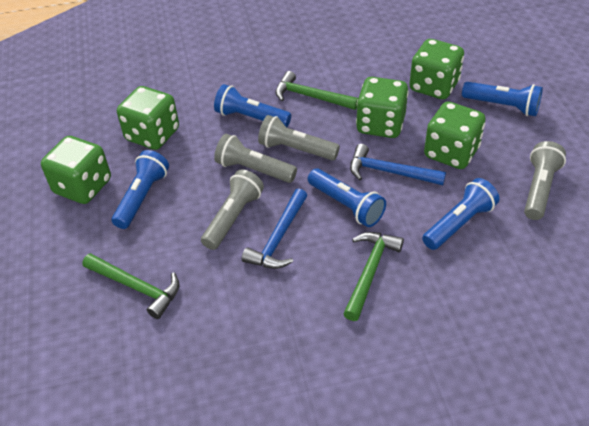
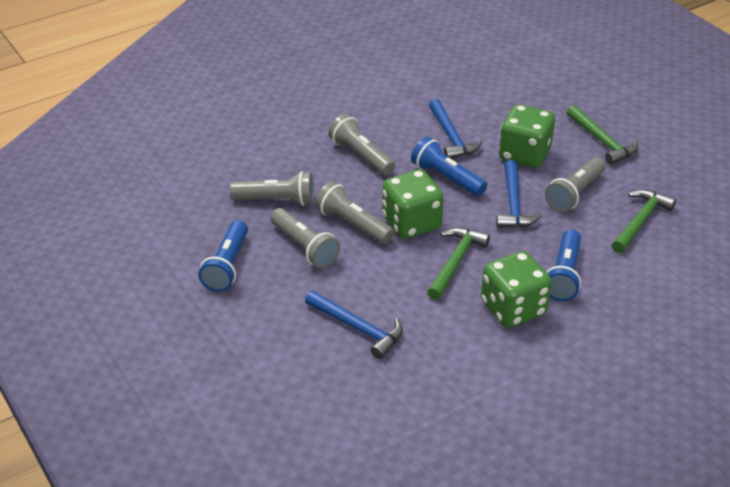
blue flashlight: 5 -> 3
blue hammer: 2 -> 3
green dice: 5 -> 3
grey flashlight: 4 -> 5

